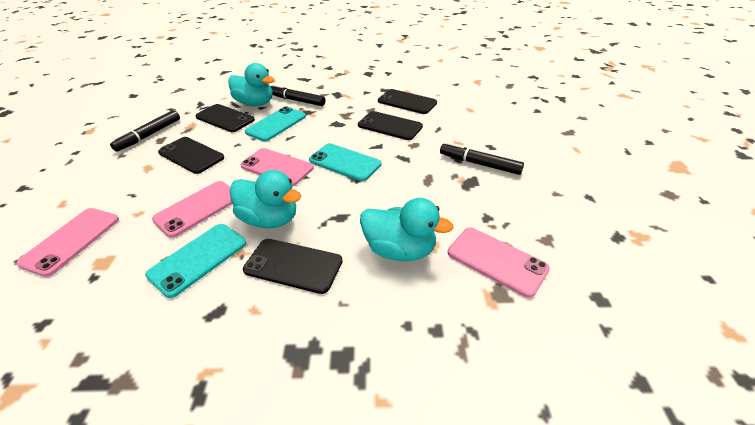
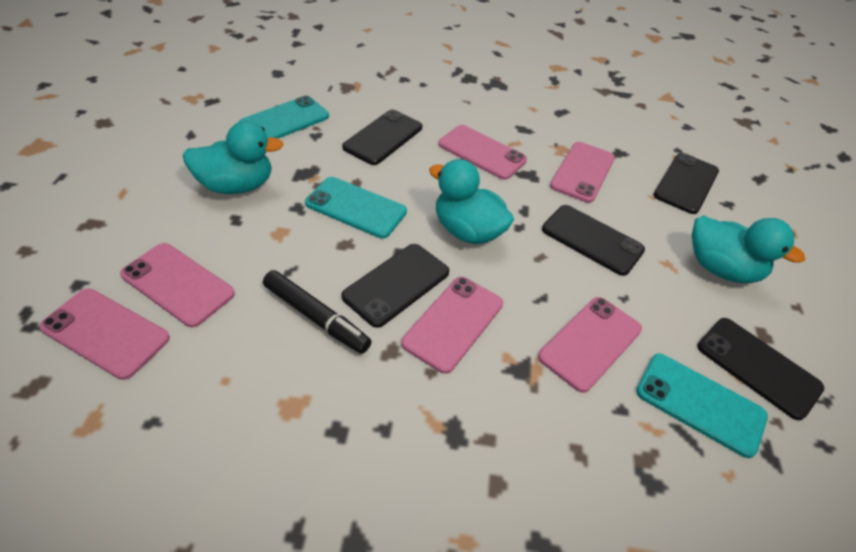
black marker: 3 -> 1
pink phone: 4 -> 6

